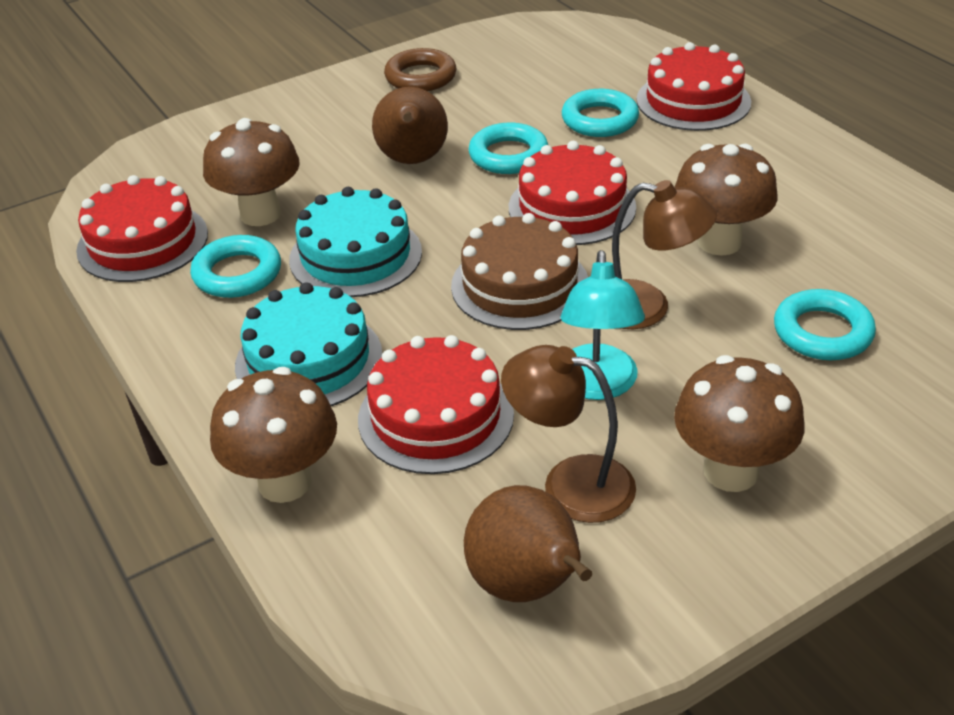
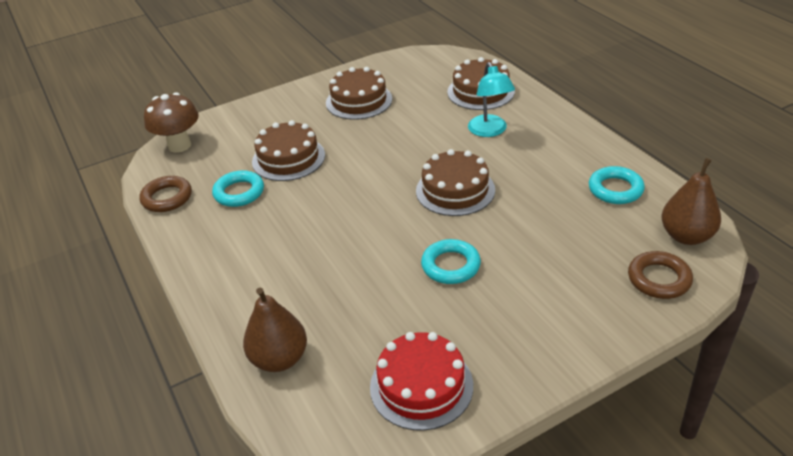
brown cake: 1 -> 4
brown lamp: 2 -> 0
brown mushroom: 4 -> 1
brown ring: 1 -> 2
red cake: 4 -> 1
turquoise cake: 2 -> 0
turquoise ring: 4 -> 3

